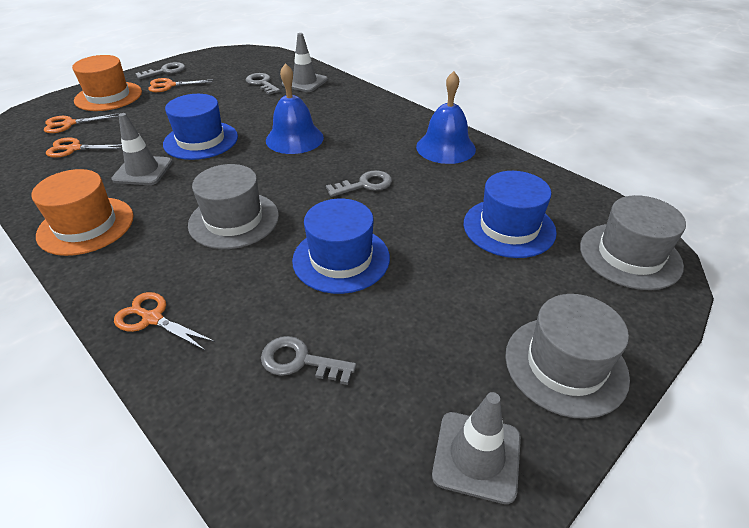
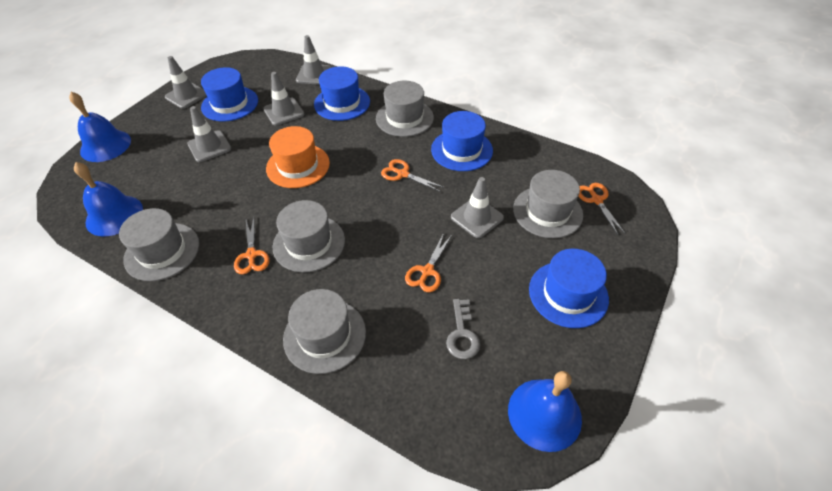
blue bell: 2 -> 3
blue hat: 3 -> 4
grey hat: 3 -> 5
grey key: 4 -> 1
grey traffic cone: 3 -> 5
orange hat: 2 -> 1

